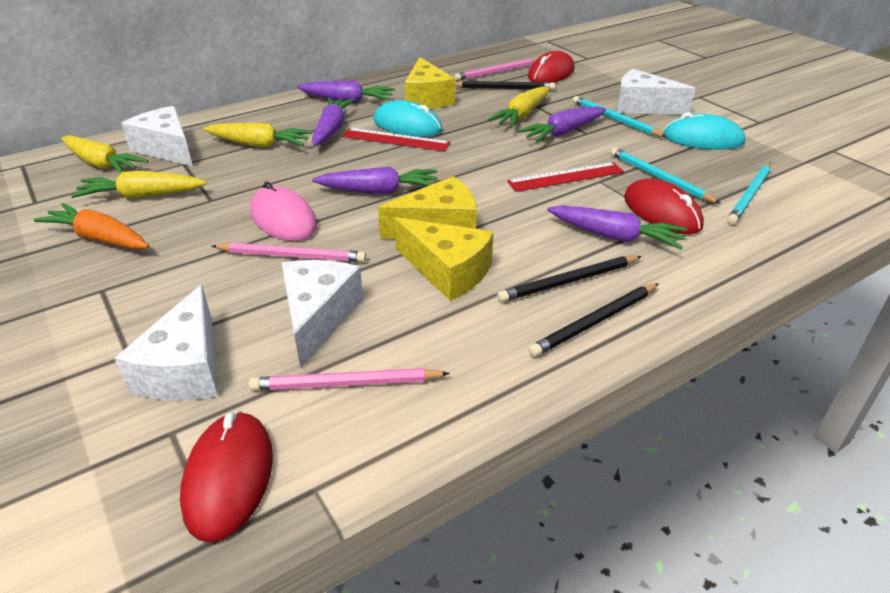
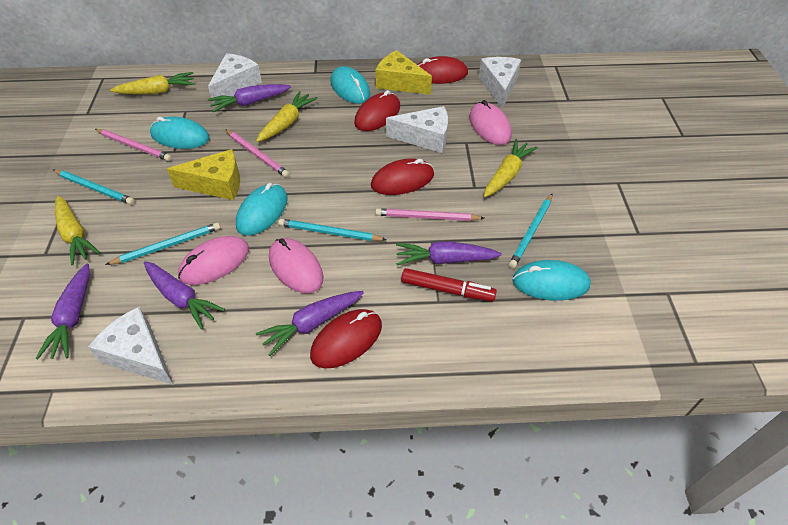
black pencil: 3 -> 0
orange carrot: 1 -> 0
pink mouse: 1 -> 3
red marker: 0 -> 1
red mouse: 3 -> 4
red ruler: 2 -> 0
turquoise mouse: 2 -> 4
turquoise pencil: 3 -> 4
yellow cheese: 3 -> 2

